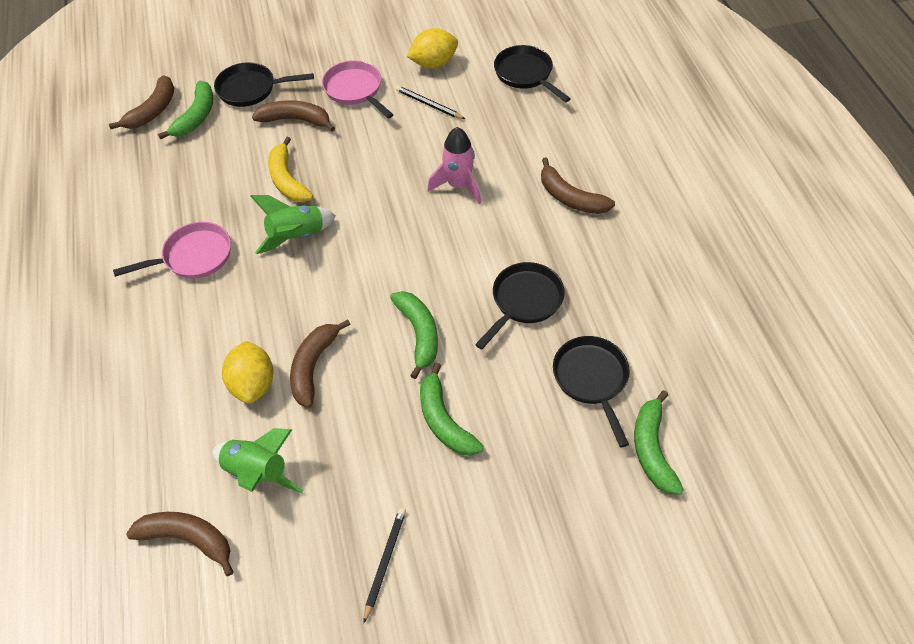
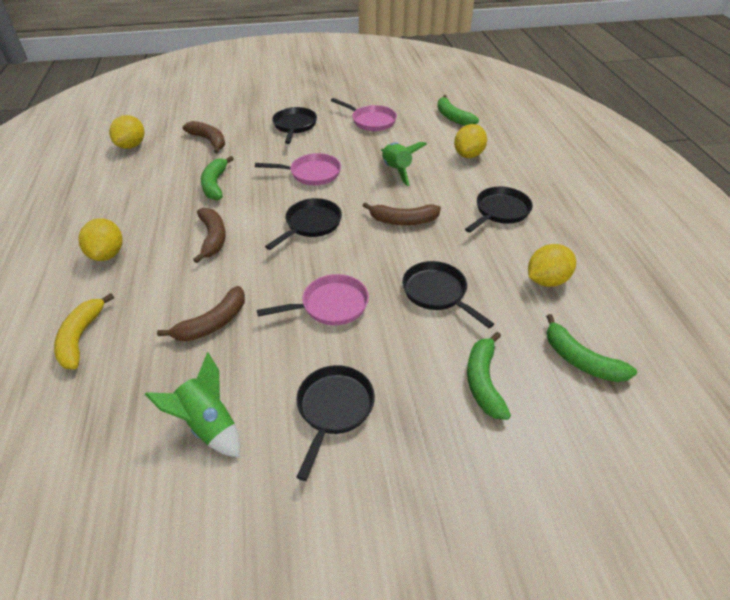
black pan: 4 -> 5
black pencil: 2 -> 0
brown banana: 5 -> 4
pink pan: 2 -> 3
pink rocket: 1 -> 0
yellow lemon: 2 -> 4

